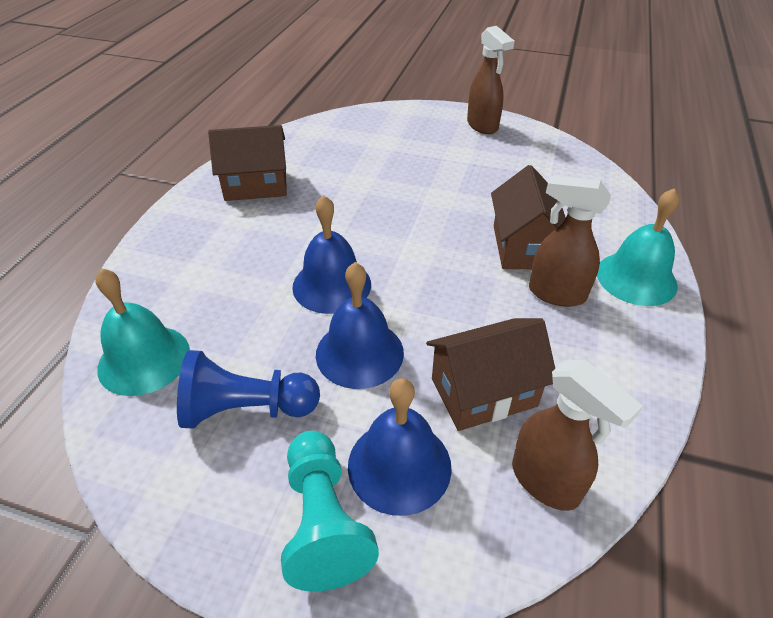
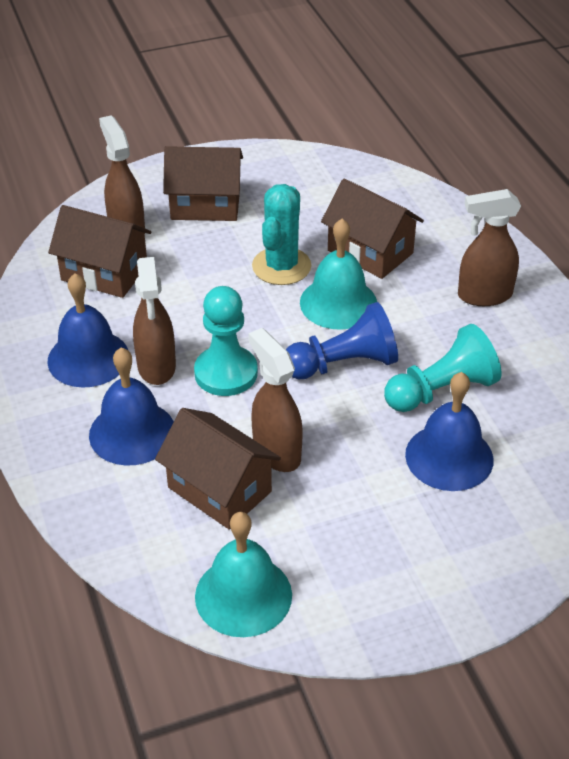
brown house: 3 -> 4
brown spray bottle: 3 -> 4
turquoise cactus: 0 -> 1
turquoise pawn: 1 -> 2

